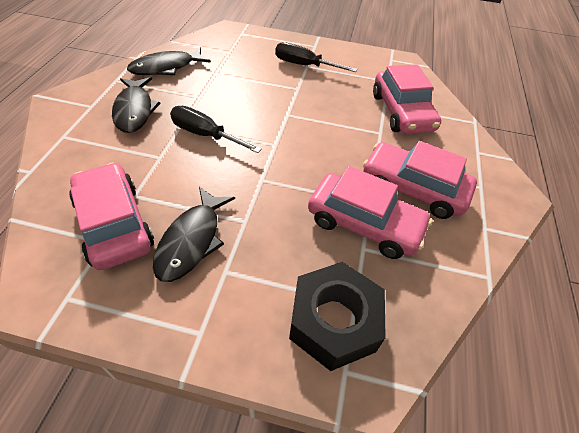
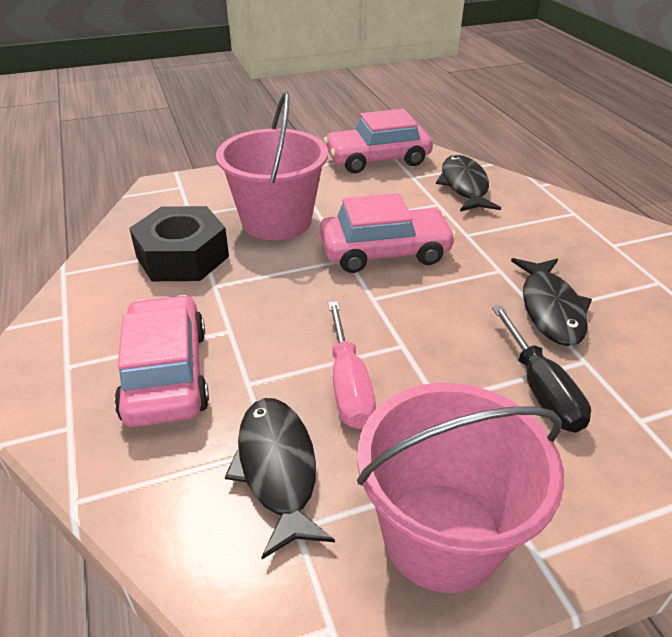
black screwdriver: 2 -> 1
pink bucket: 0 -> 2
pink car: 4 -> 3
pink screwdriver: 0 -> 1

